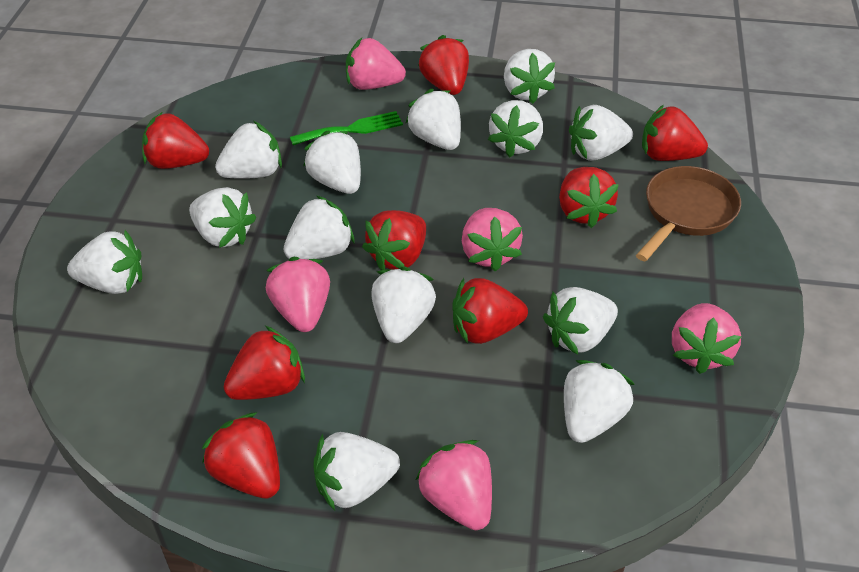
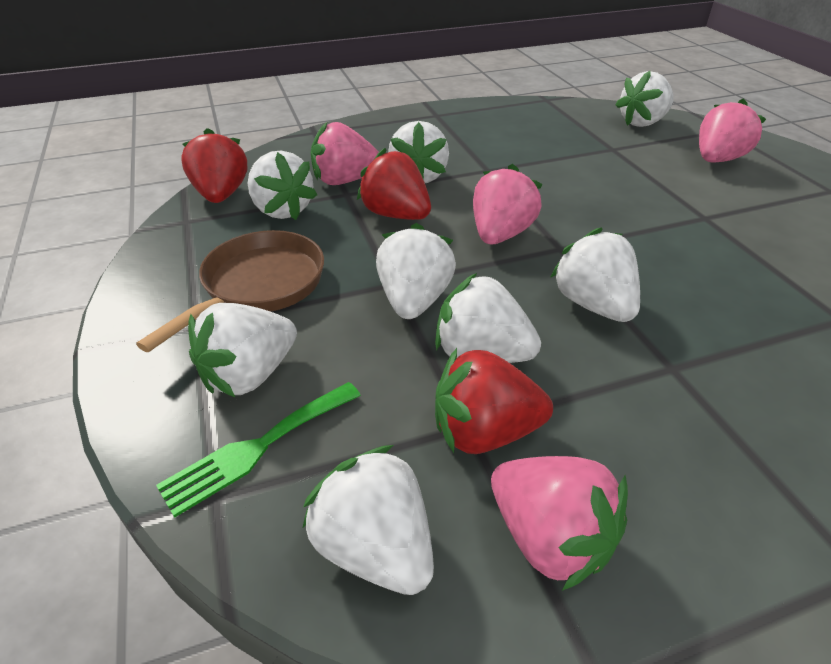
pink strawberry: 5 -> 4
red strawberry: 8 -> 3
white strawberry: 13 -> 8

